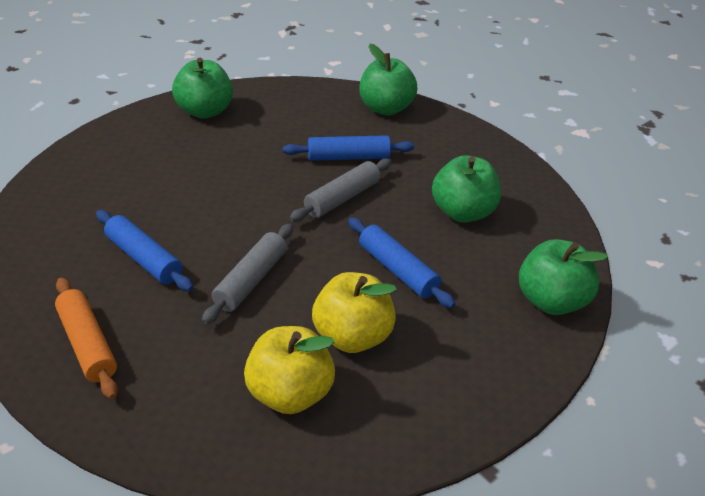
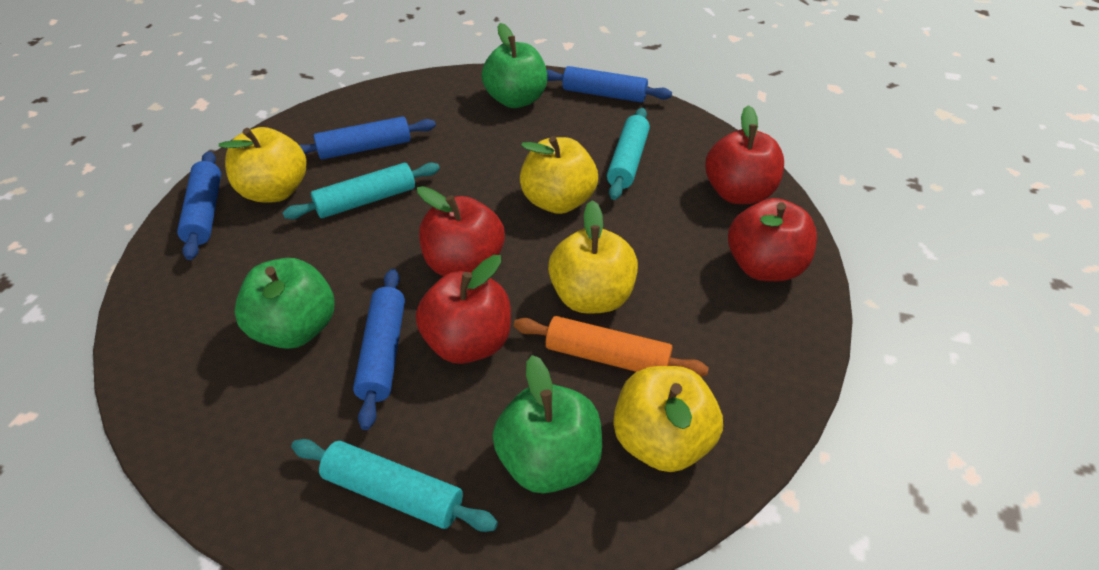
blue rolling pin: 3 -> 4
green apple: 4 -> 3
grey rolling pin: 2 -> 0
red apple: 0 -> 4
turquoise rolling pin: 0 -> 3
yellow apple: 2 -> 4

